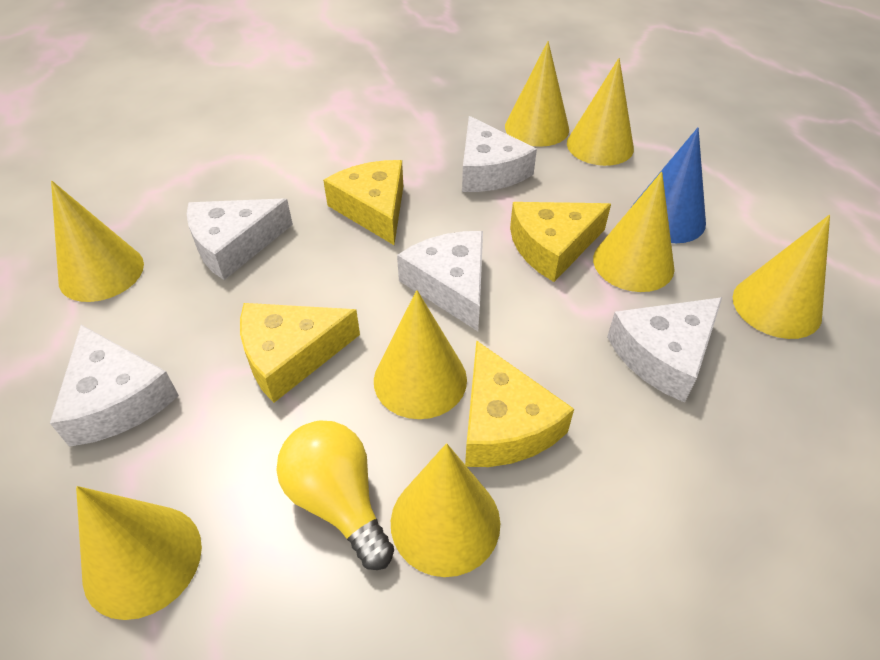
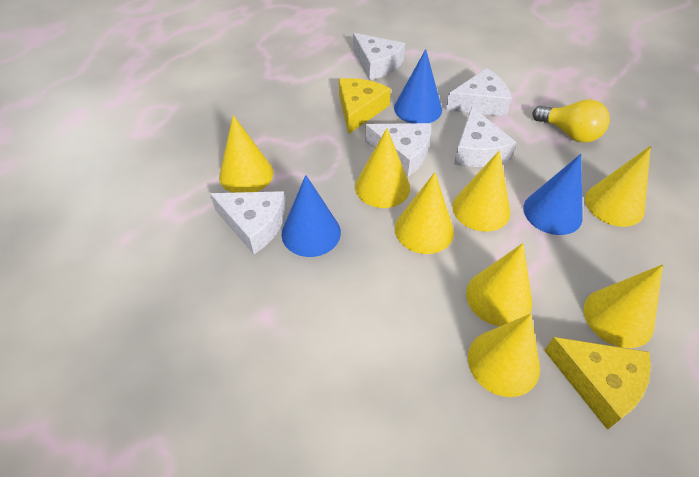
blue cone: 1 -> 3
yellow cheese: 4 -> 2

